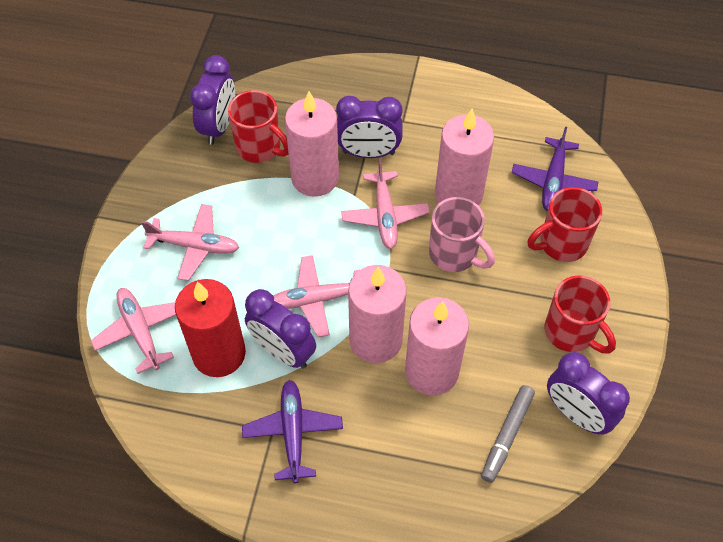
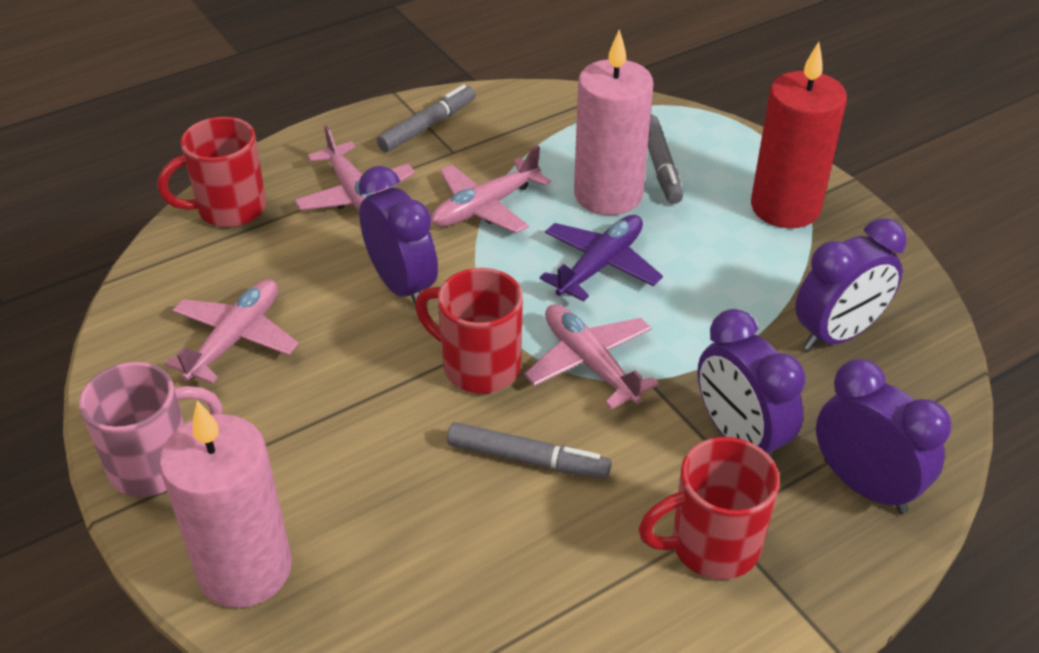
grey marker: 1 -> 3
pink candle: 4 -> 2
purple plane: 2 -> 1

